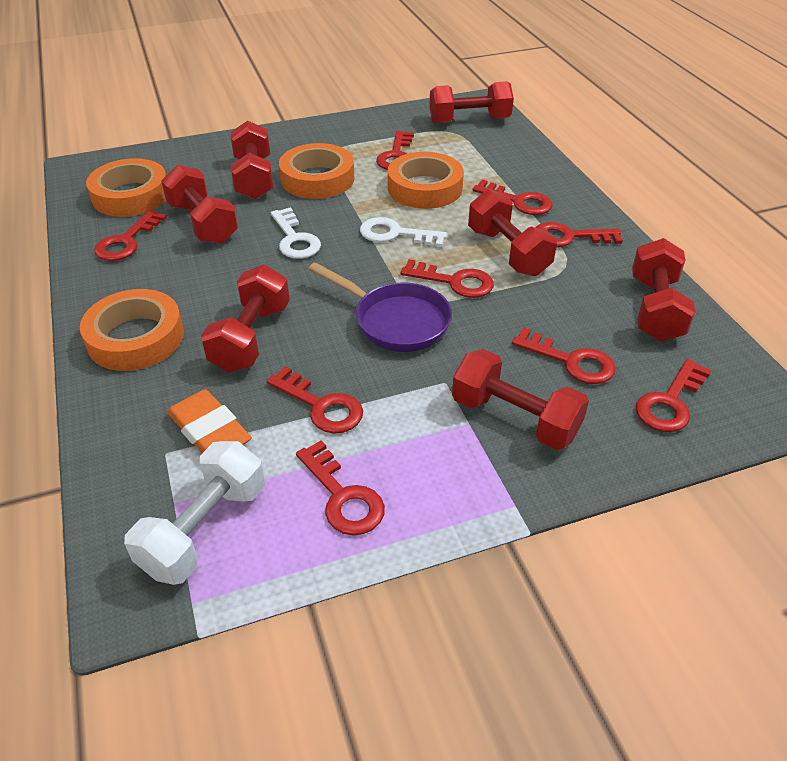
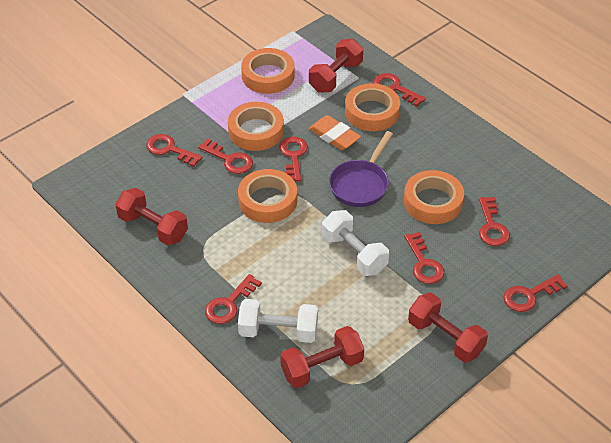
orange tape: 4 -> 5
red dumbbell: 7 -> 4
red key: 9 -> 8
white dumbbell: 1 -> 2
white key: 2 -> 0

